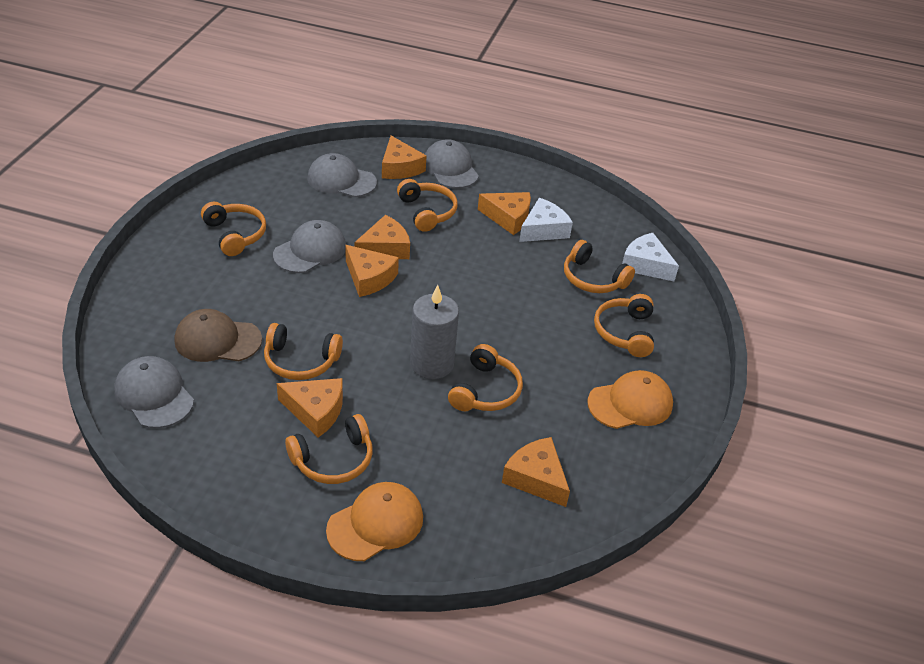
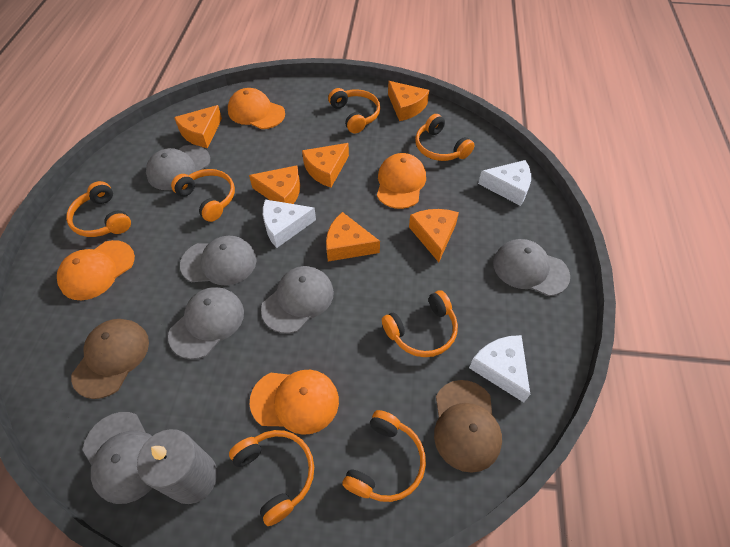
brown cap: 1 -> 2
grey cap: 4 -> 6
orange cap: 2 -> 4
white cheese: 2 -> 3

